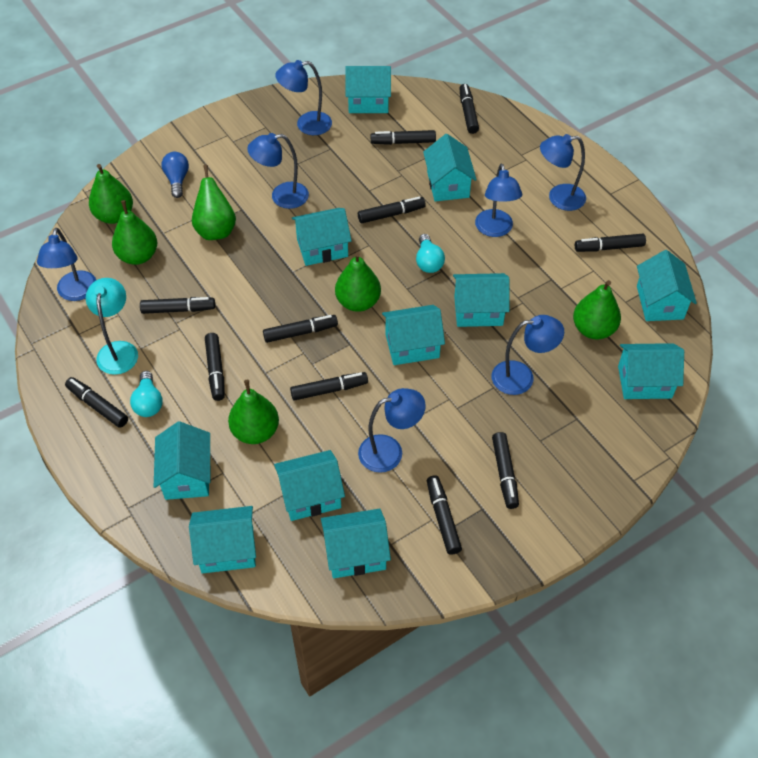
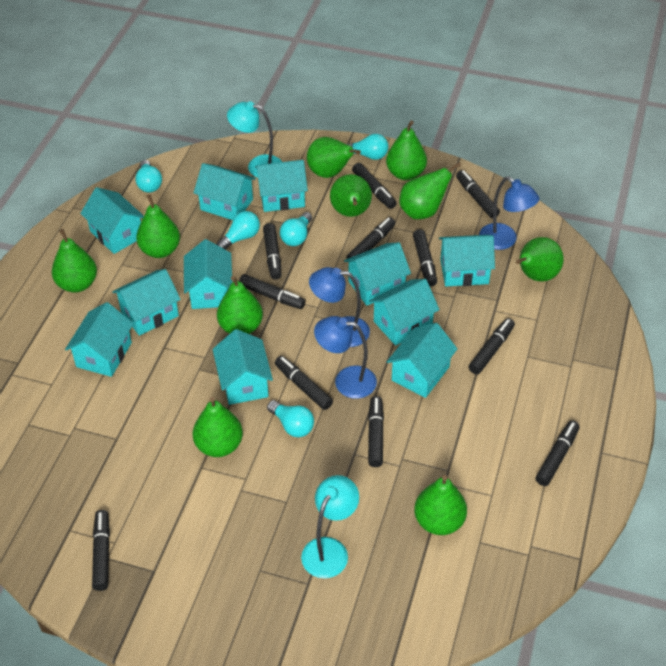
blue lamp: 7 -> 3
blue light bulb: 1 -> 0
green pear: 6 -> 10
turquoise lamp: 1 -> 2
turquoise light bulb: 2 -> 5

